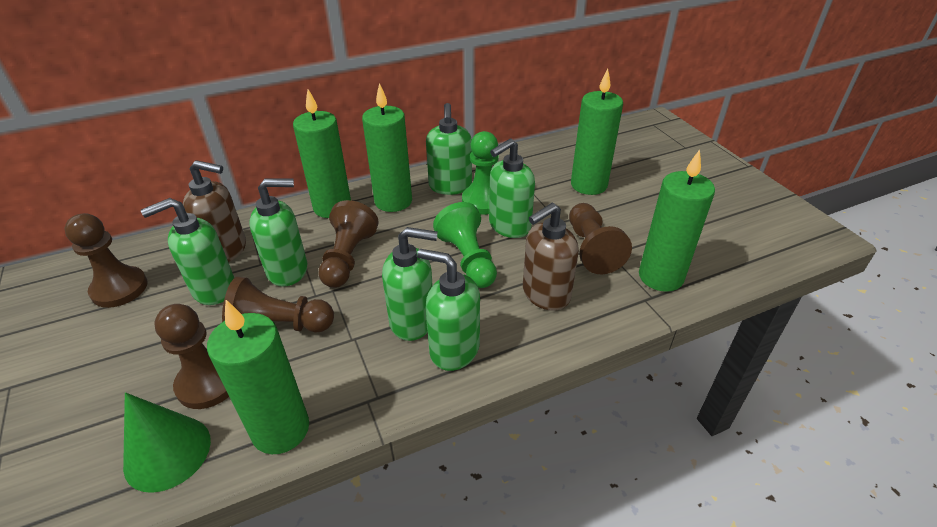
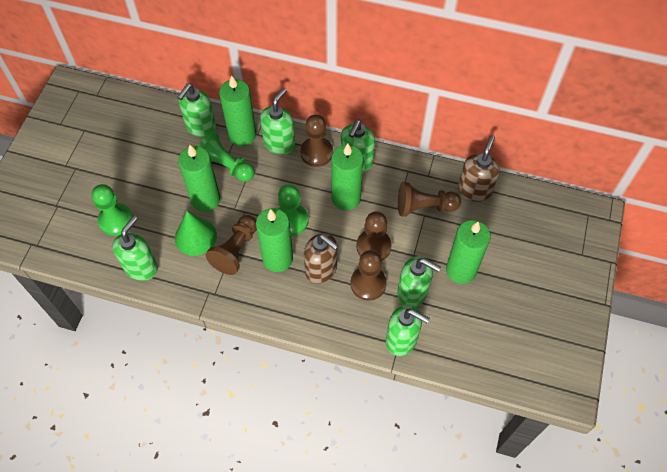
green pawn: 2 -> 3

